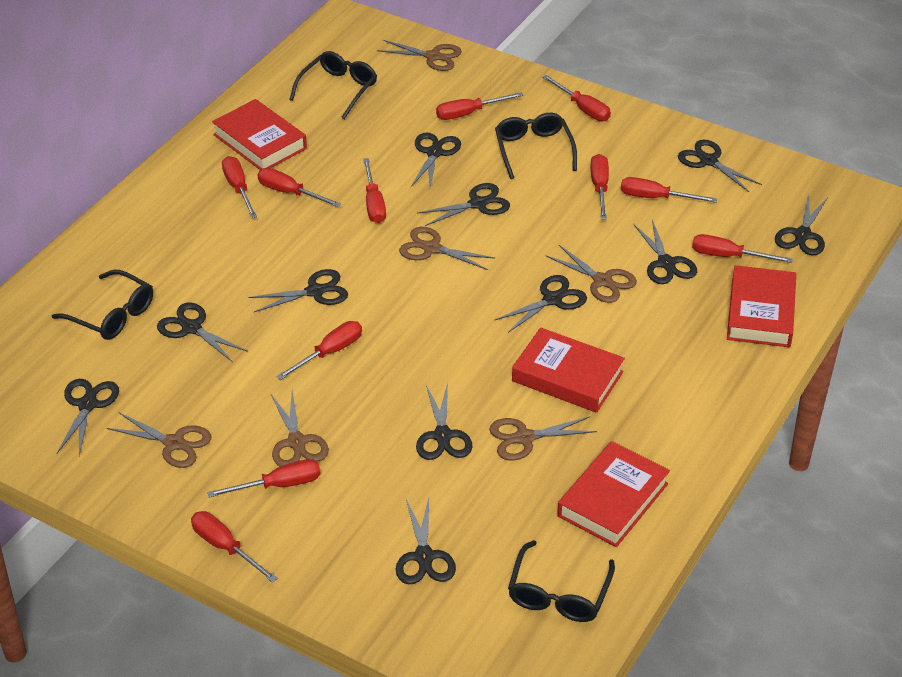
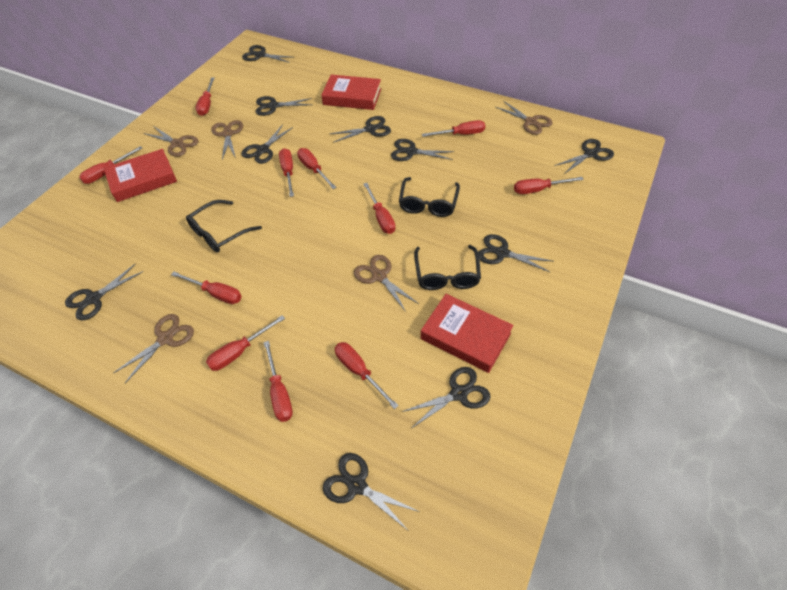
black glasses: 4 -> 3
black scissors: 11 -> 10
brown scissors: 6 -> 5
red book: 4 -> 3

